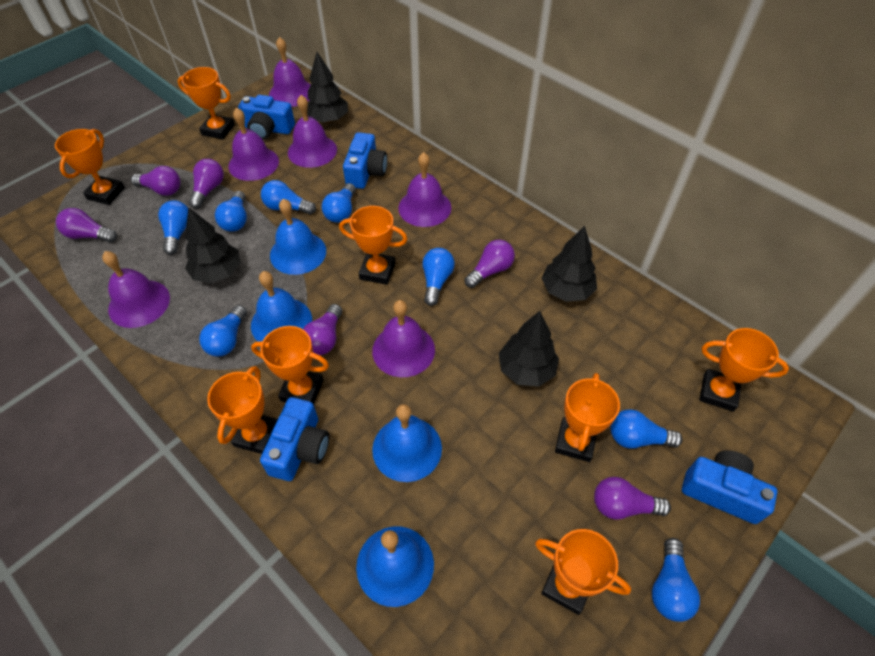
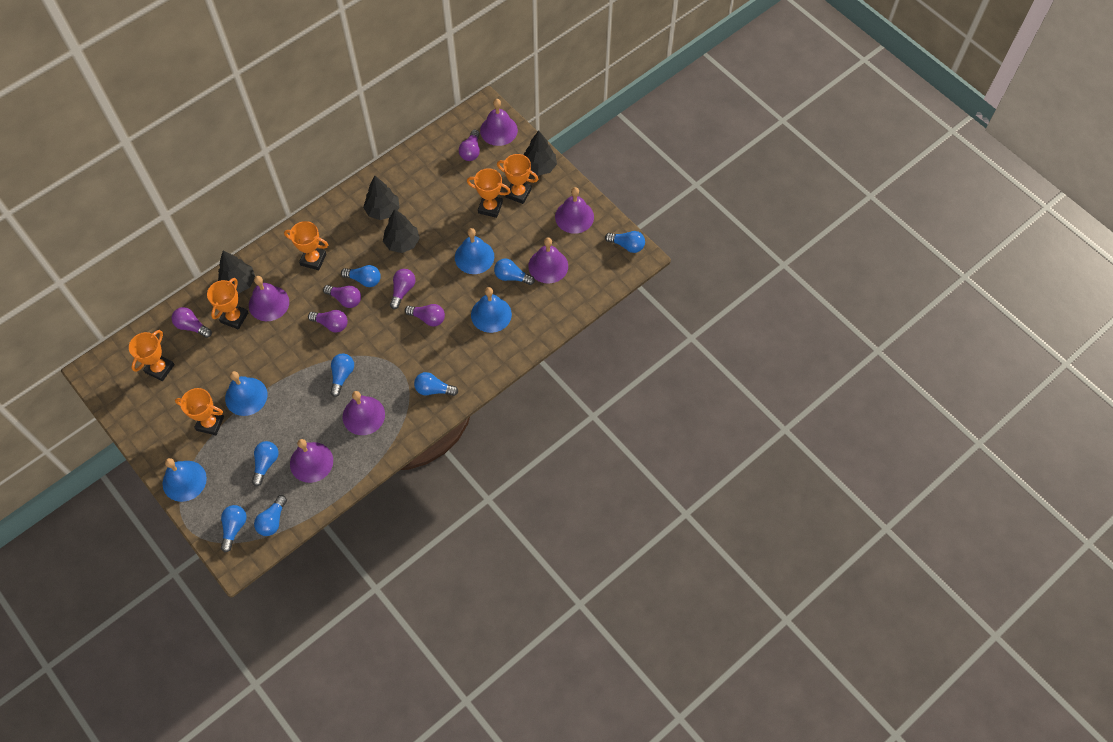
blue camera: 4 -> 0
orange trophy: 8 -> 6

